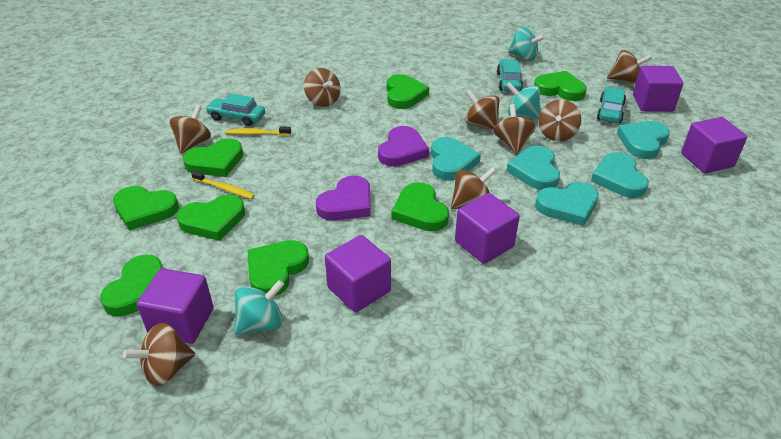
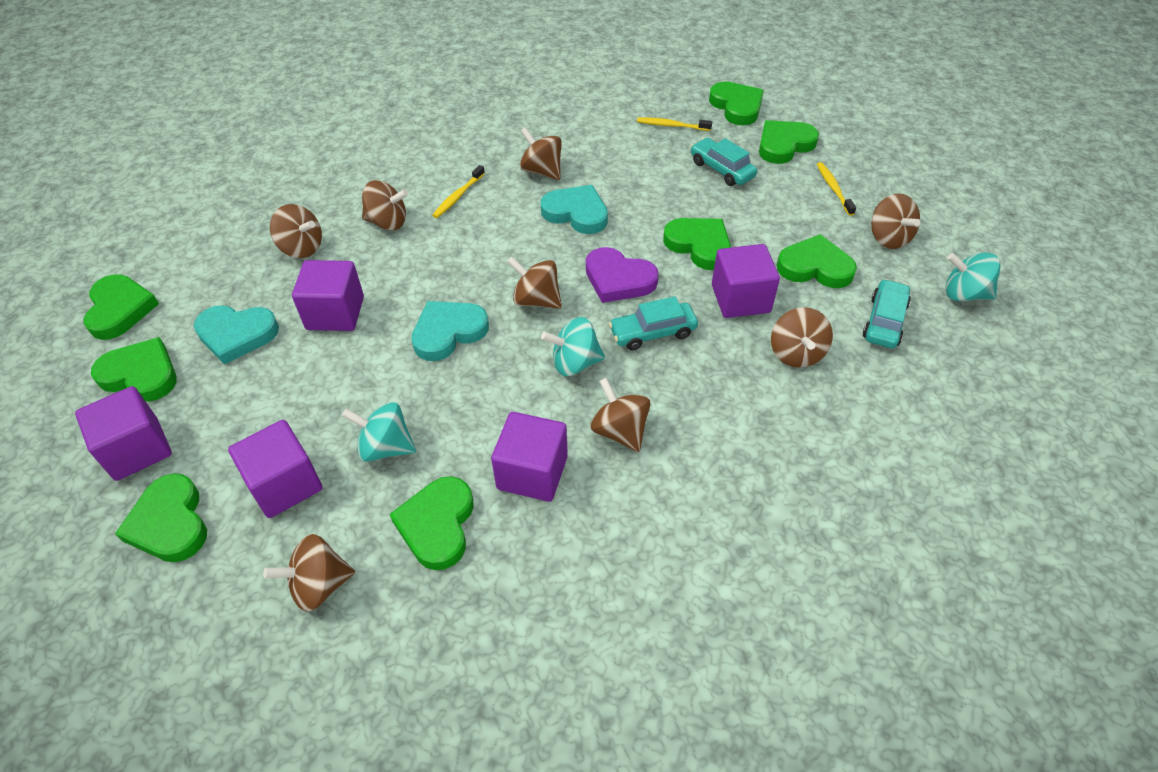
purple heart: 2 -> 1
turquoise heart: 5 -> 3
yellow toothbrush: 2 -> 3

